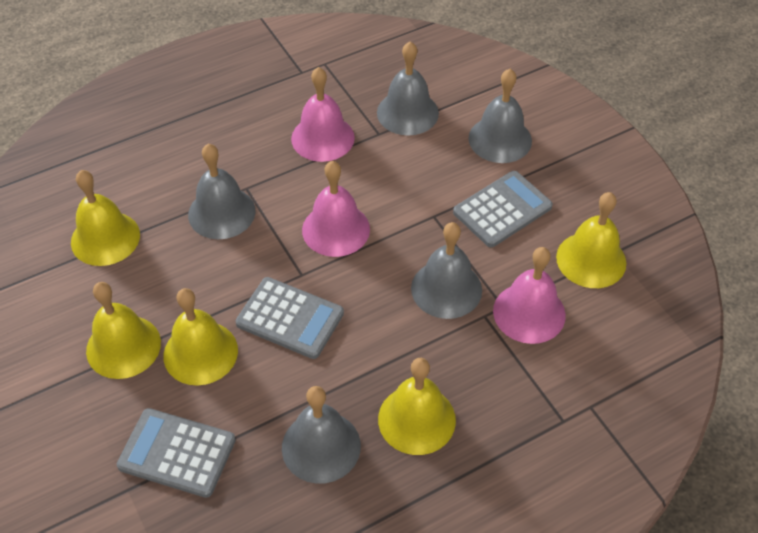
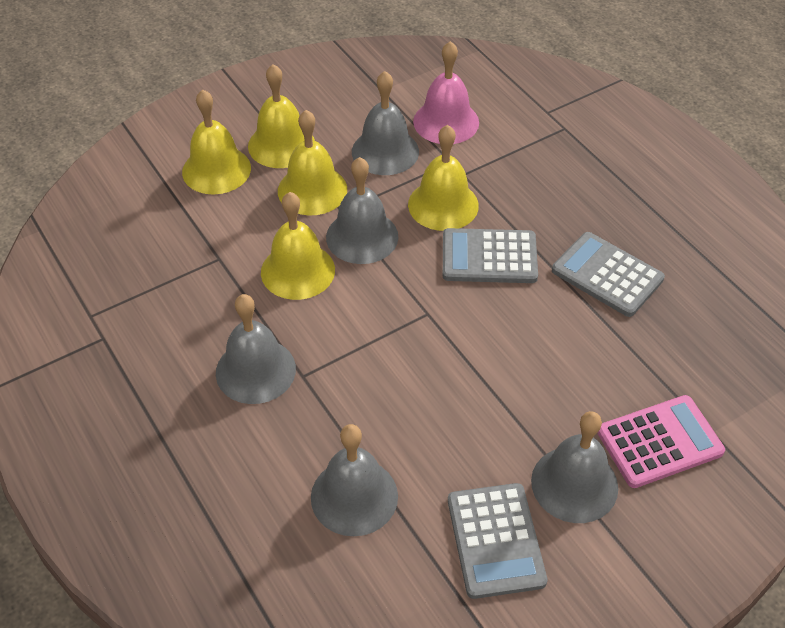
pink bell: 3 -> 1
pink calculator: 0 -> 1

